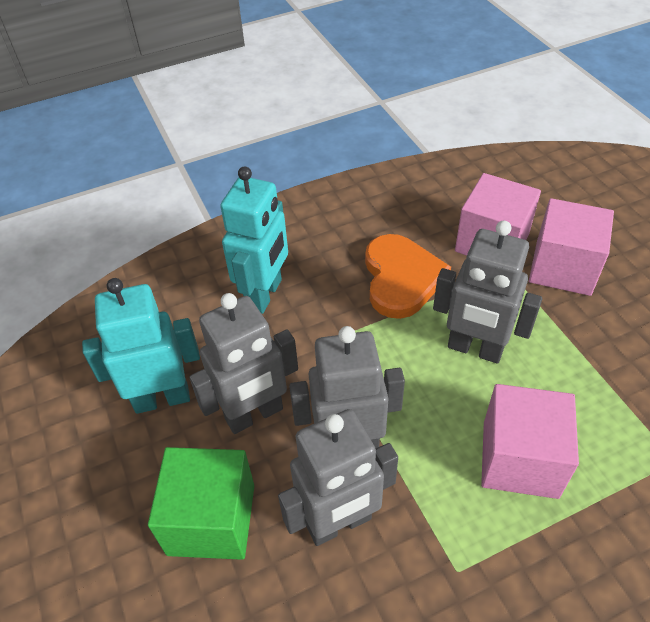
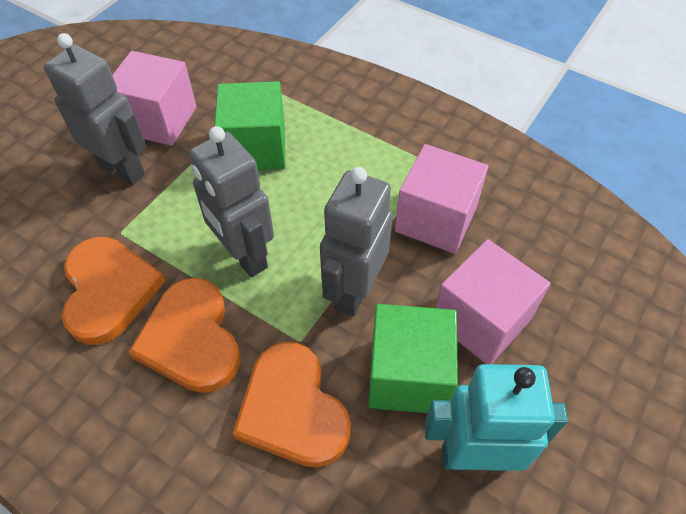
green cube: 1 -> 2
grey robot: 4 -> 3
orange heart: 1 -> 3
turquoise robot: 2 -> 1

